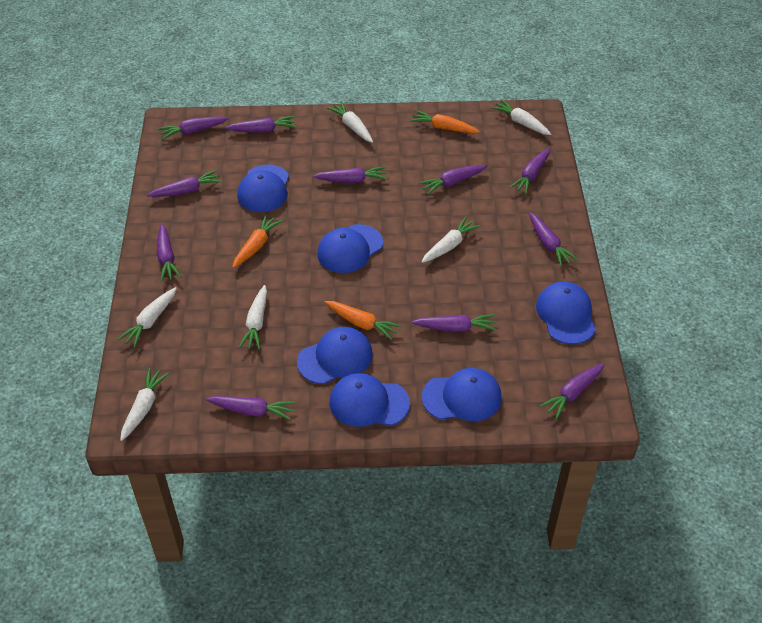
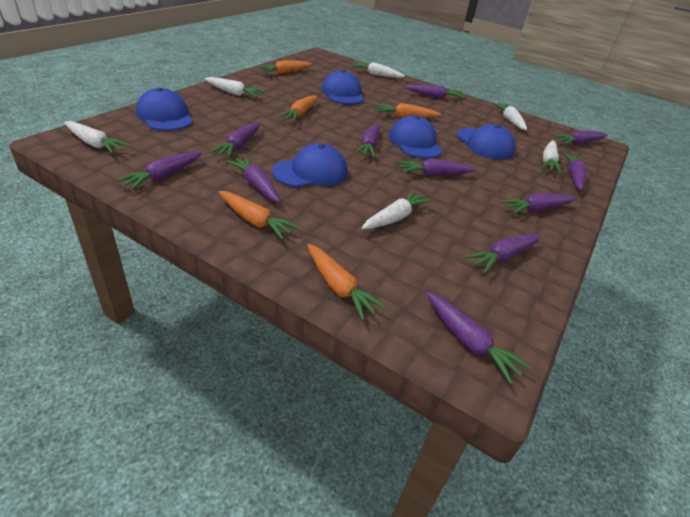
blue cap: 6 -> 5
orange carrot: 3 -> 5

